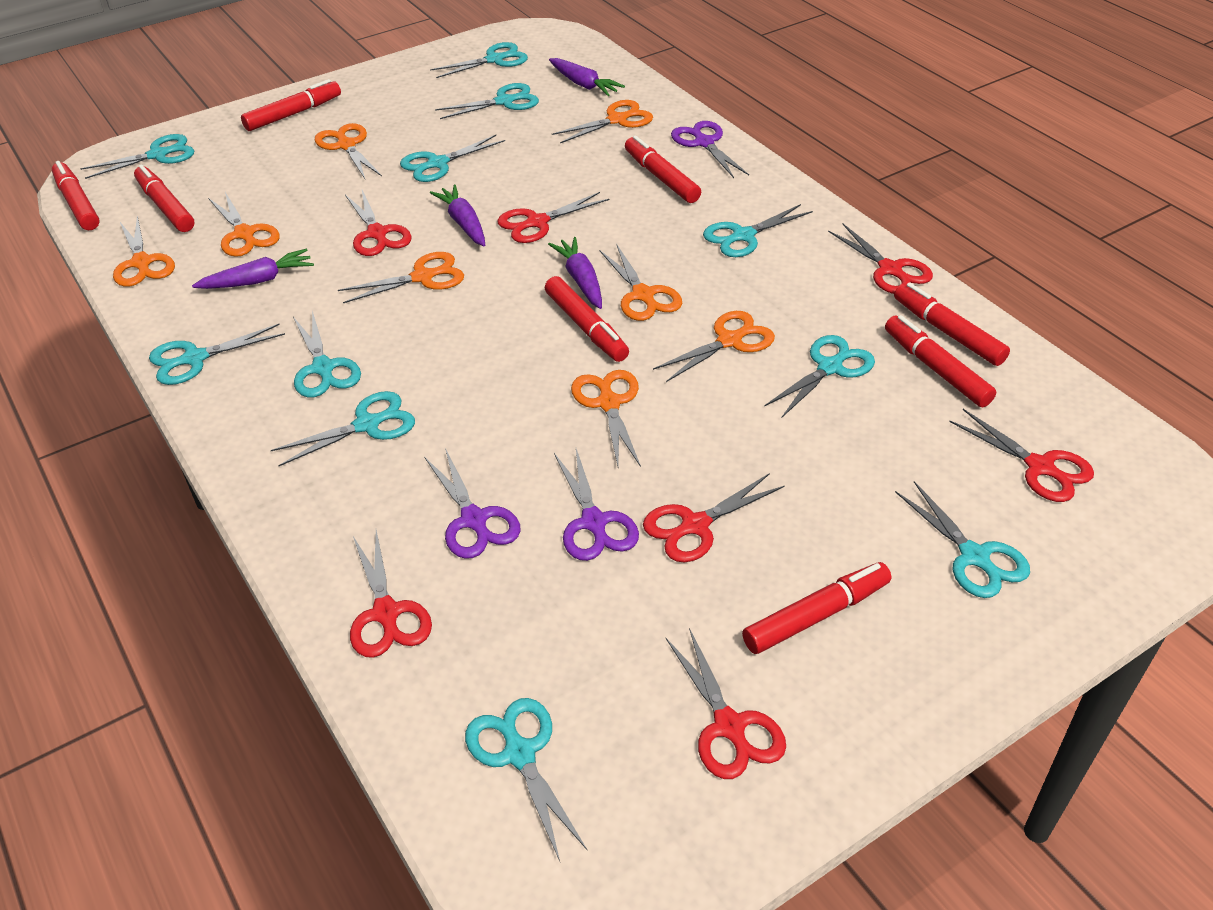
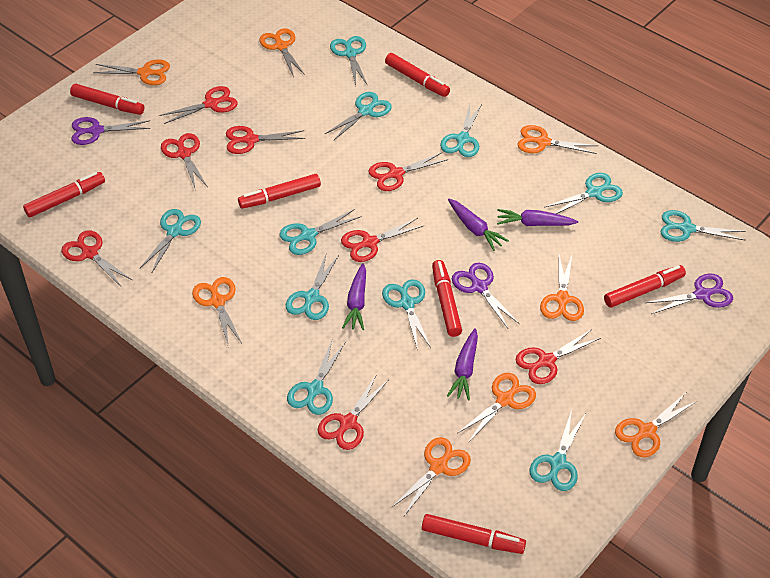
red marker: 8 -> 7
red scissors: 7 -> 8

